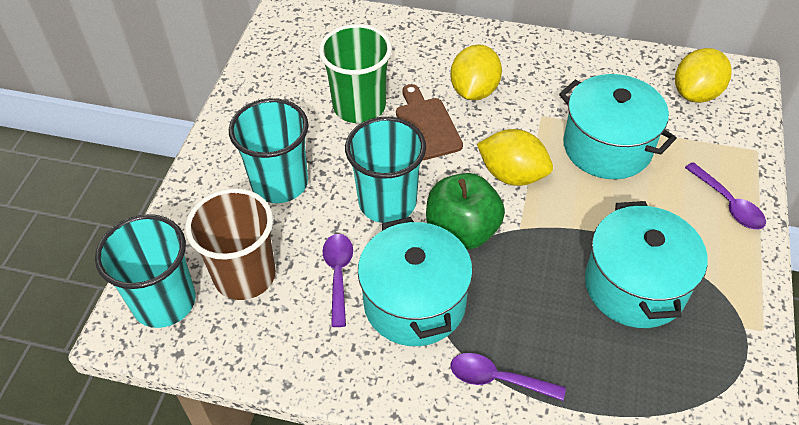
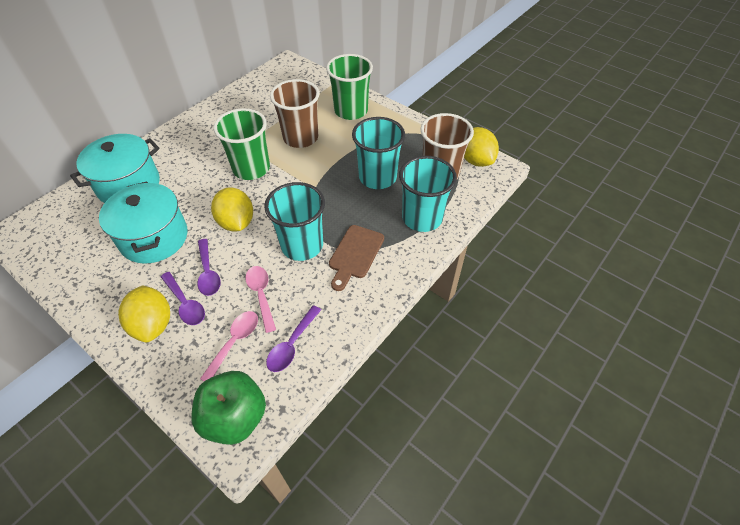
brown cup: 1 -> 2
green cup: 1 -> 2
pink spoon: 0 -> 2
turquoise pot: 3 -> 2

